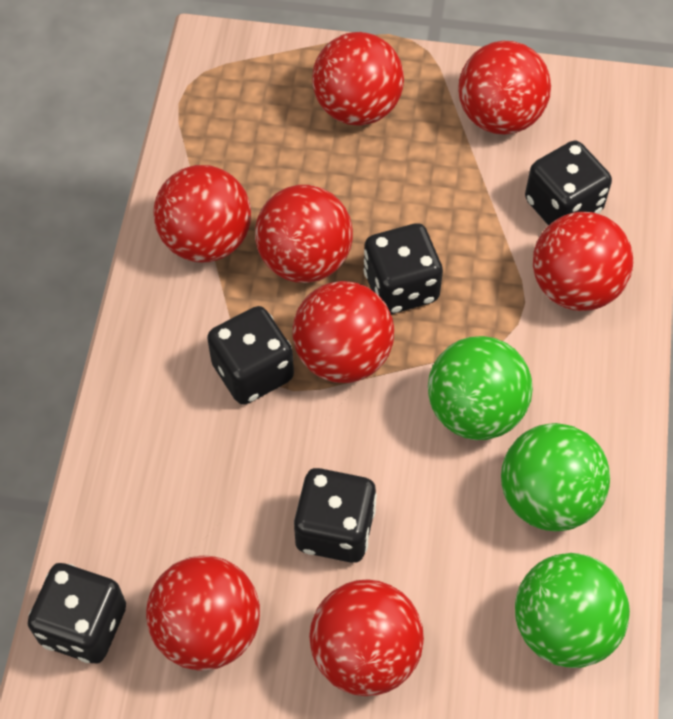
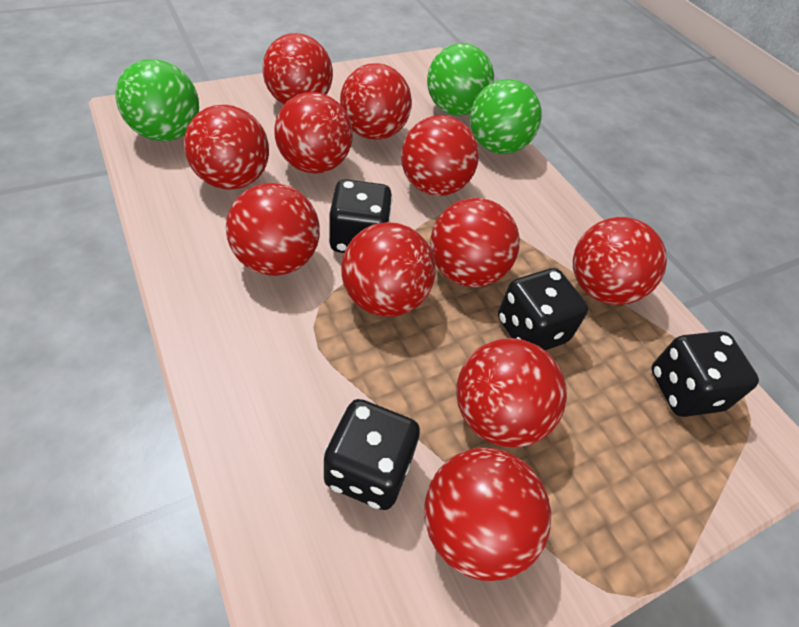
black dice: 5 -> 4
red ball: 8 -> 11

